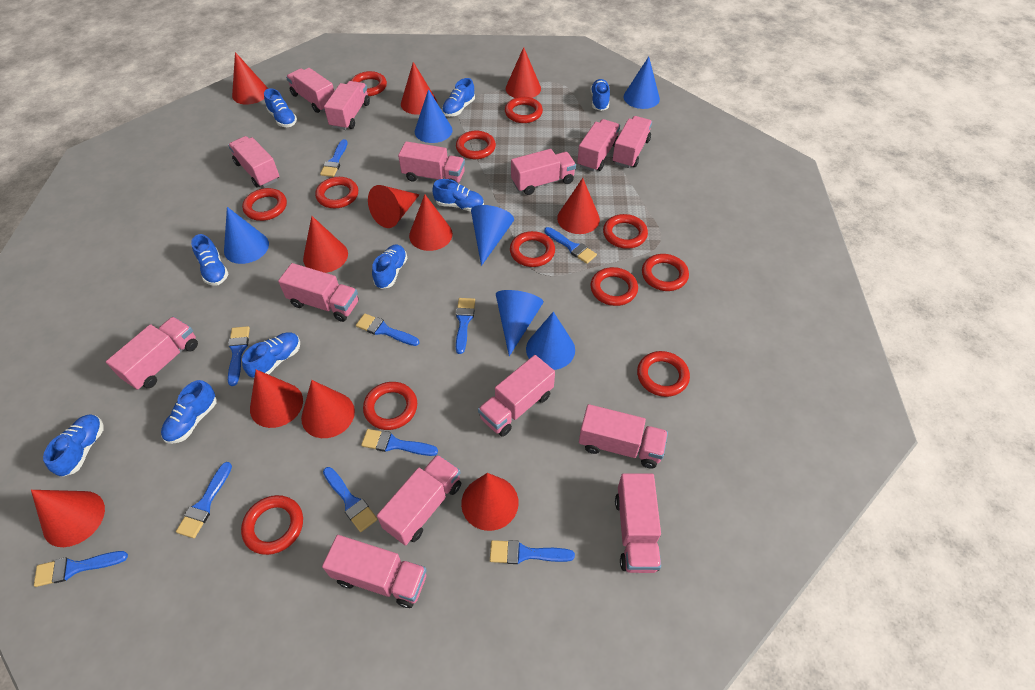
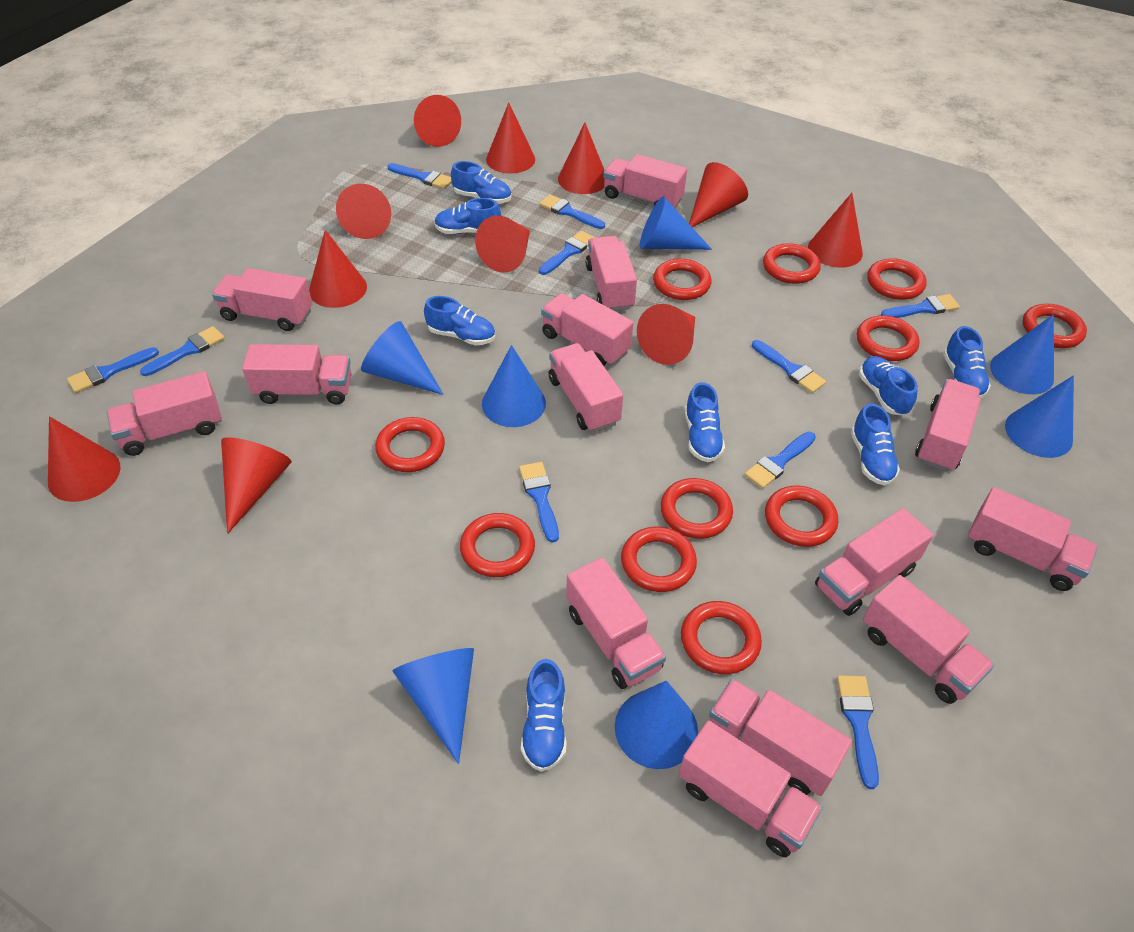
blue cone: 6 -> 7
blue shoe: 9 -> 8
red ring: 12 -> 11

